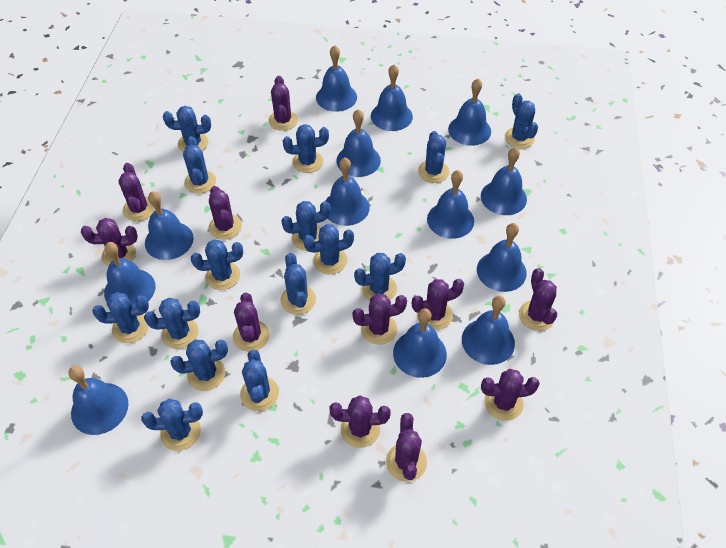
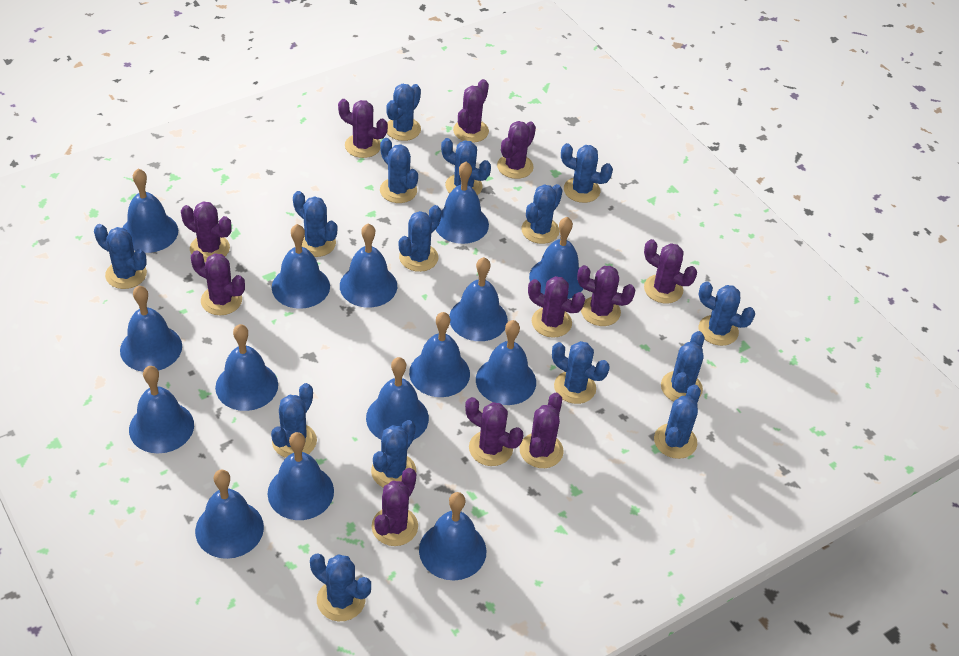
blue bell: 13 -> 15

